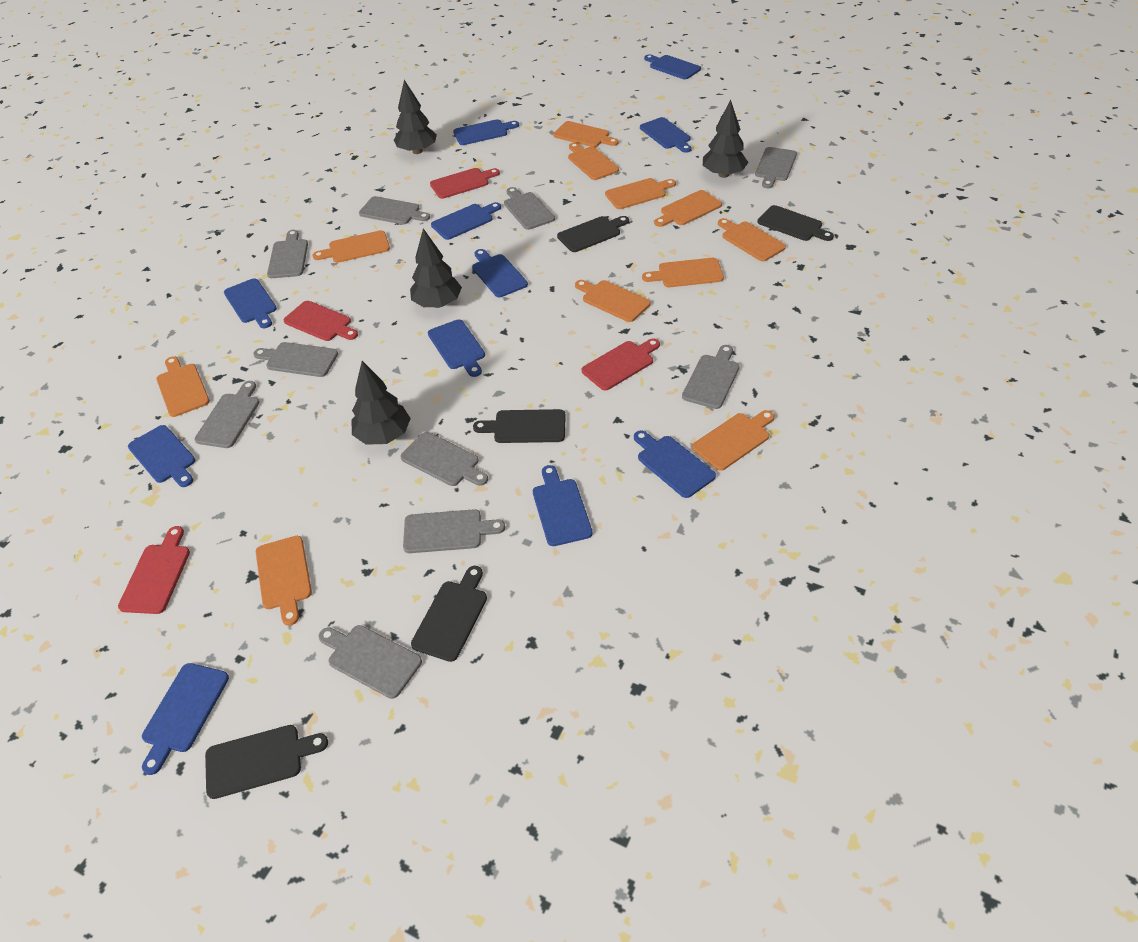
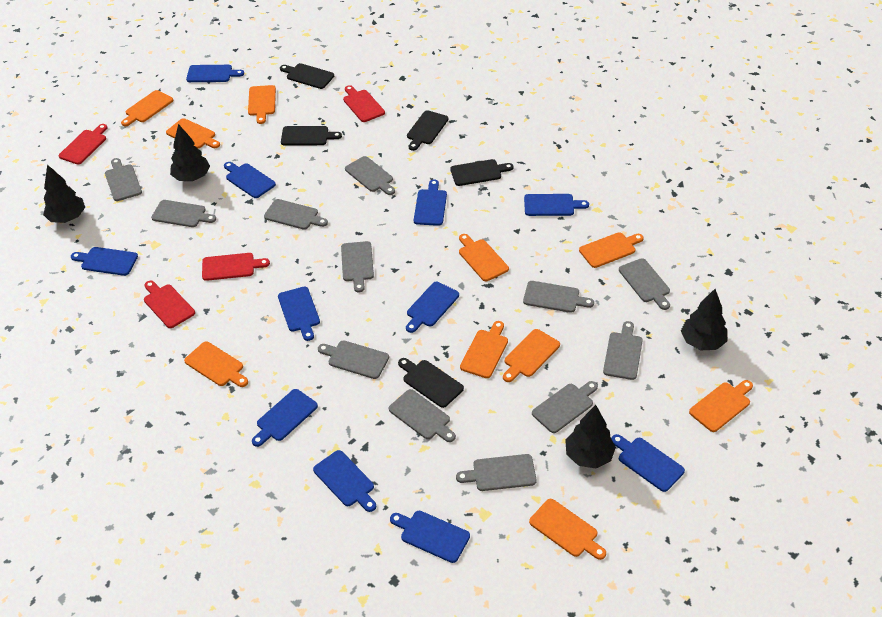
grey cutting board: 10 -> 12
orange cutting board: 11 -> 10

